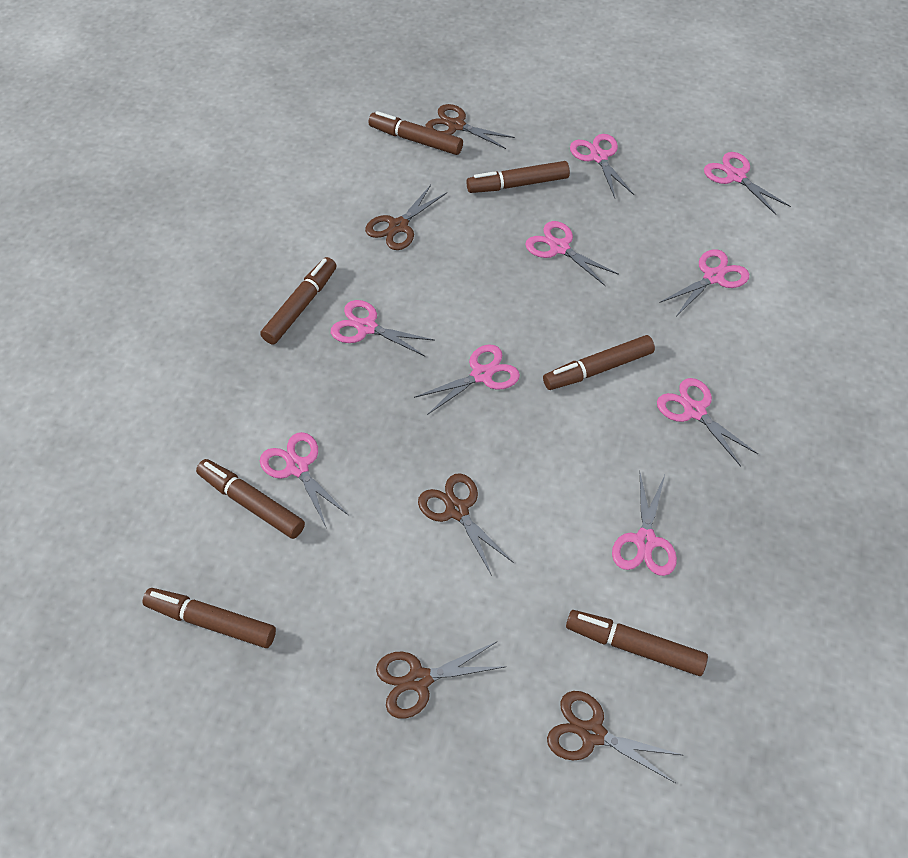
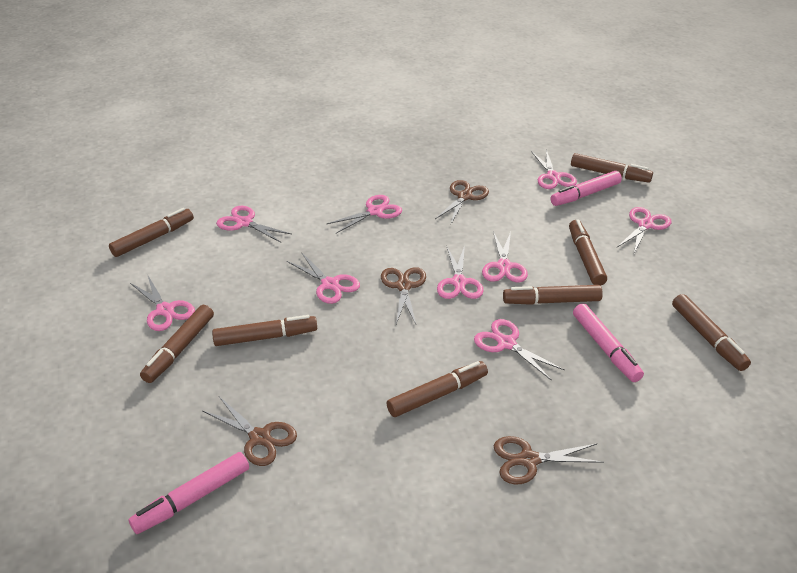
brown marker: 7 -> 8
brown scissors: 5 -> 4
pink marker: 0 -> 3

